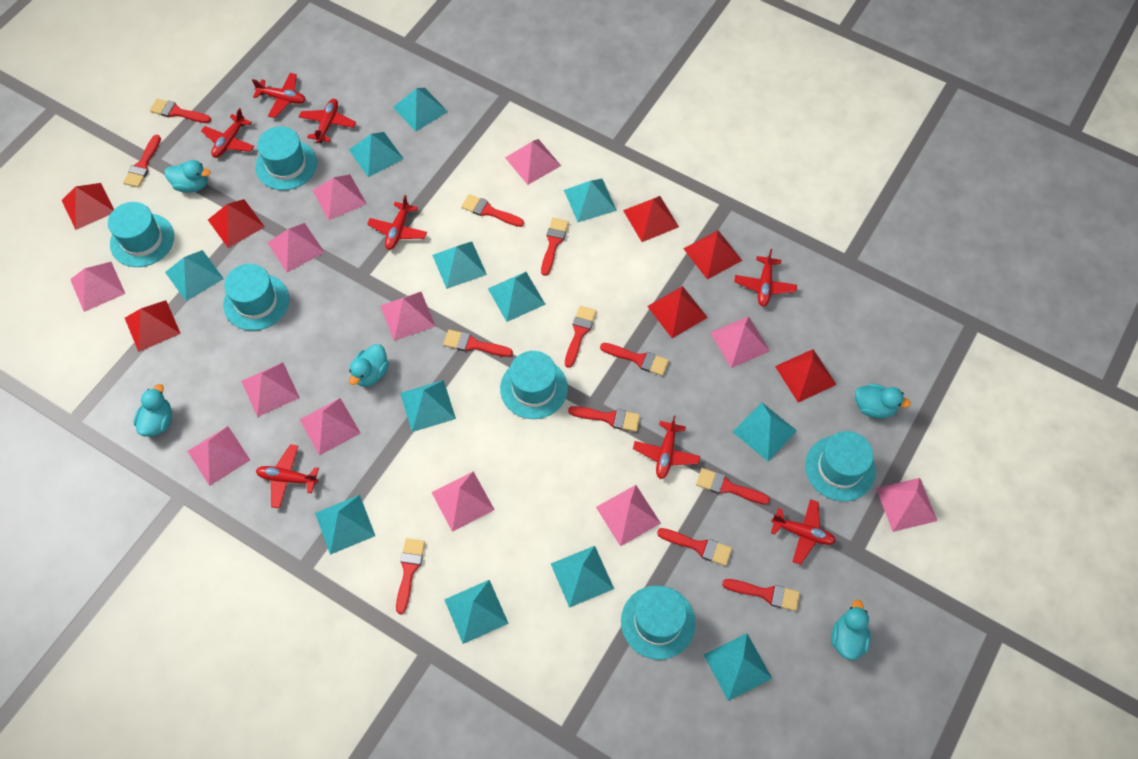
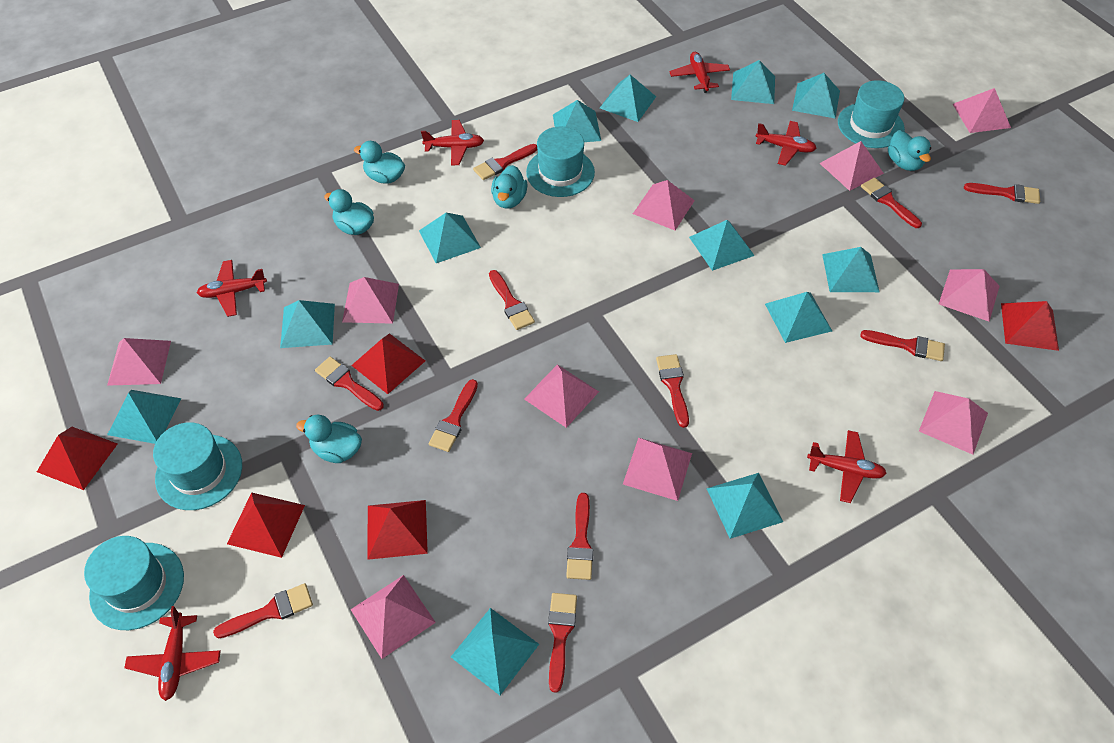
pink pyramid: 12 -> 10
red brush: 12 -> 11
red plane: 8 -> 6
red pyramid: 7 -> 5
turquoise hat: 6 -> 4

